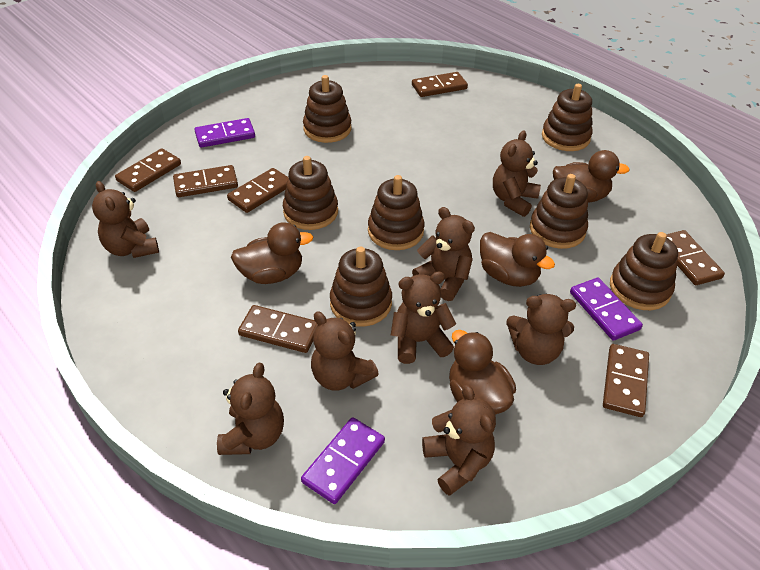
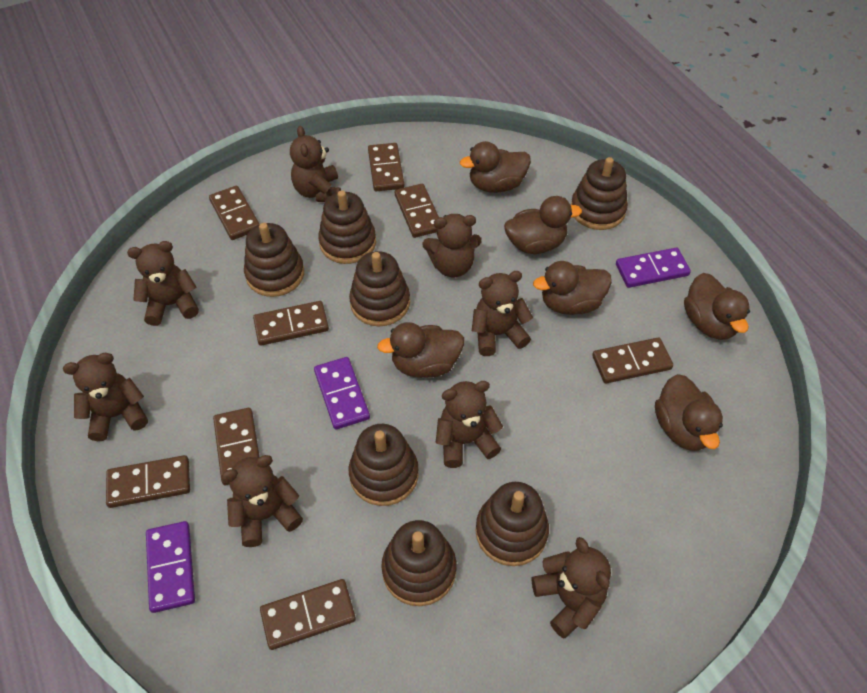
brown domino: 7 -> 8
brown duck: 4 -> 6

